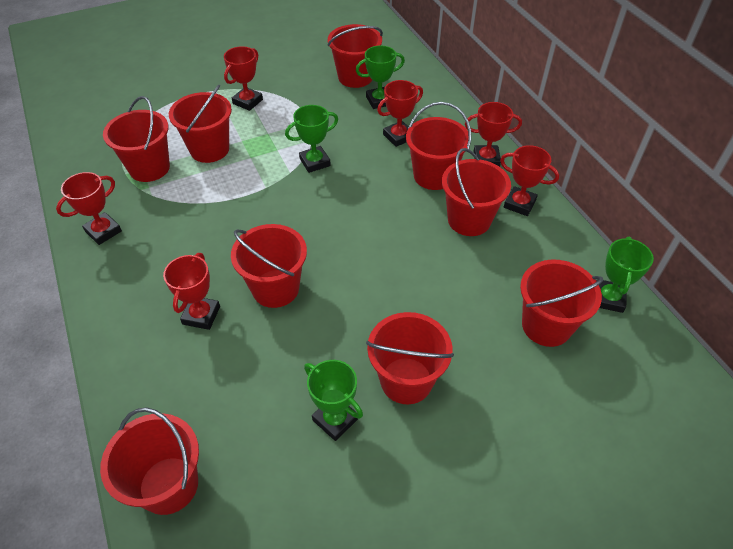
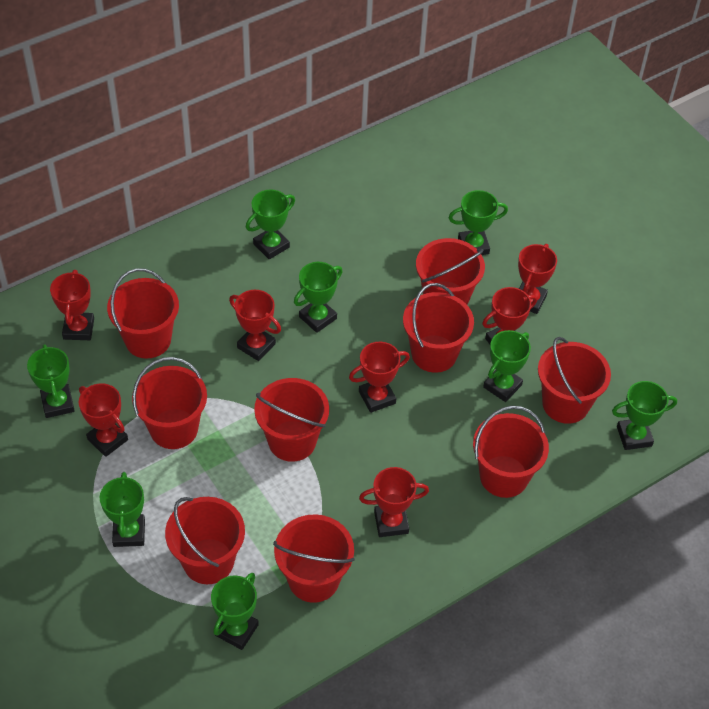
green trophy: 4 -> 8
red trophy: 6 -> 7

